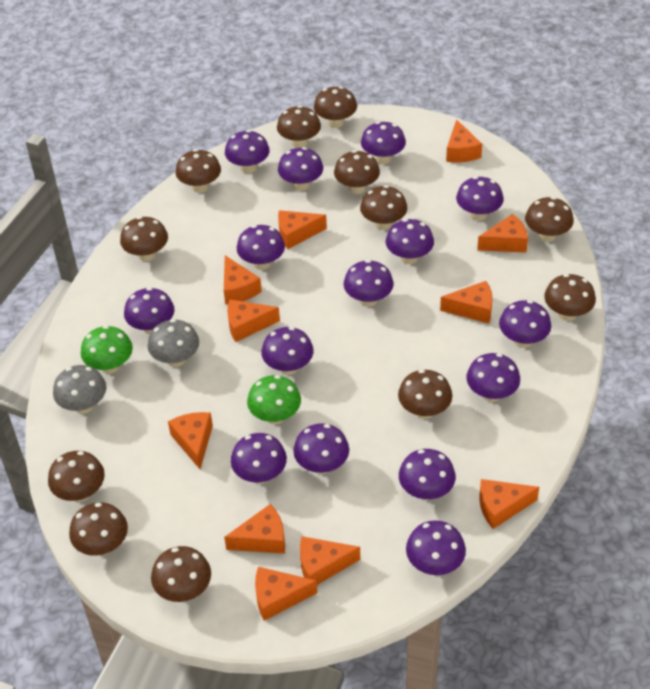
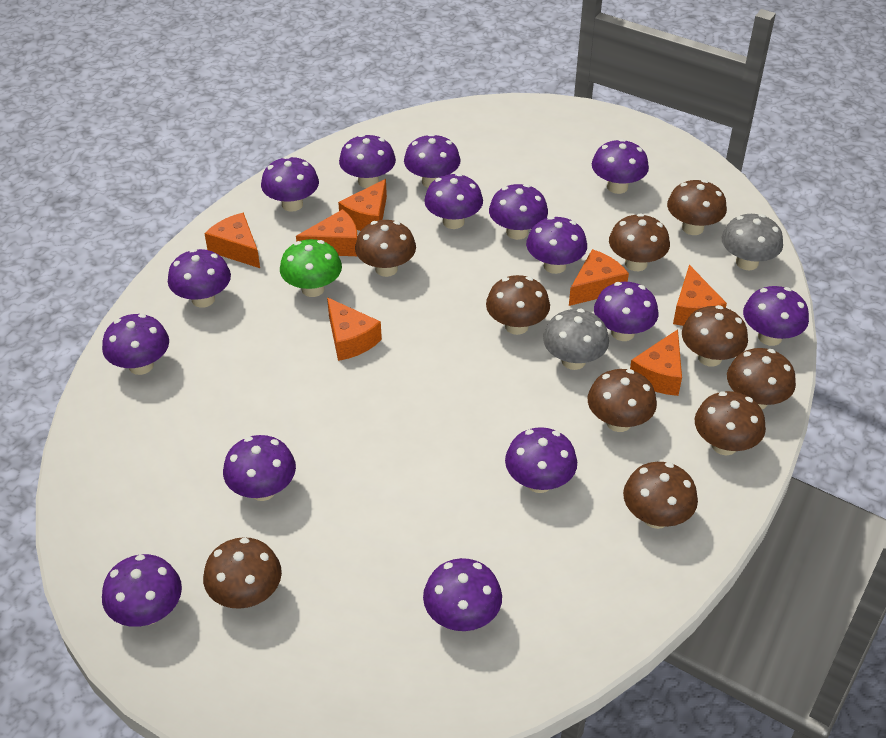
brown mushroom: 12 -> 10
green mushroom: 2 -> 1
orange cheese: 11 -> 7

